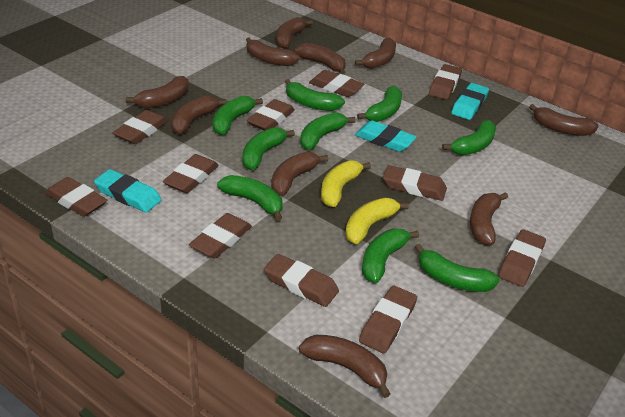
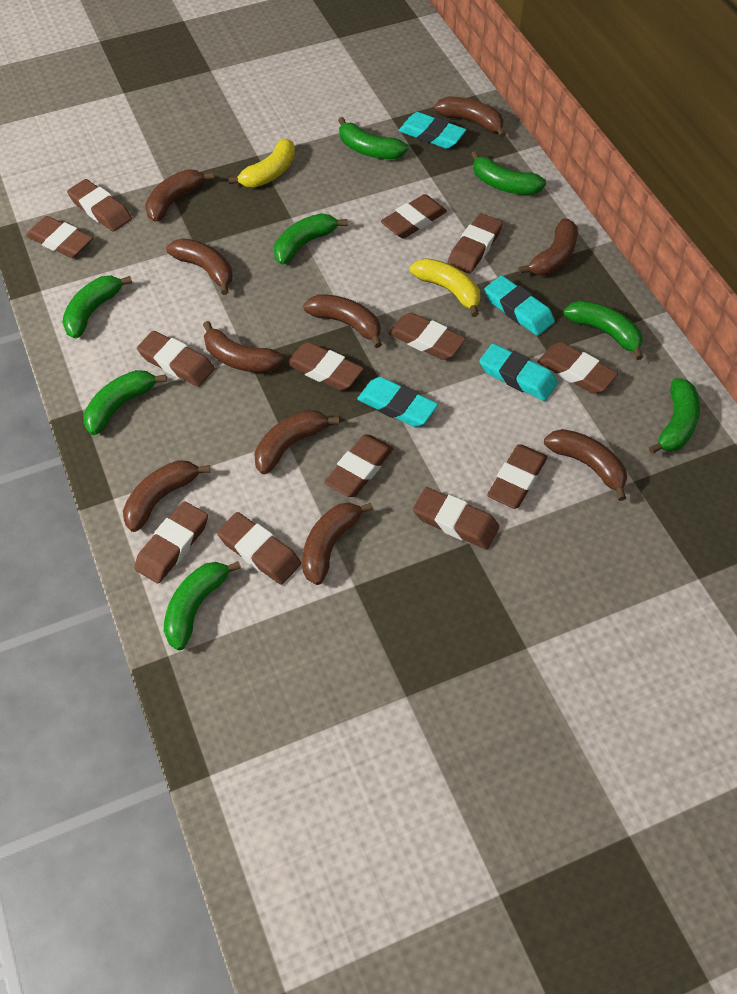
brown eraser: 11 -> 13
green banana: 9 -> 8
turquoise eraser: 3 -> 4

